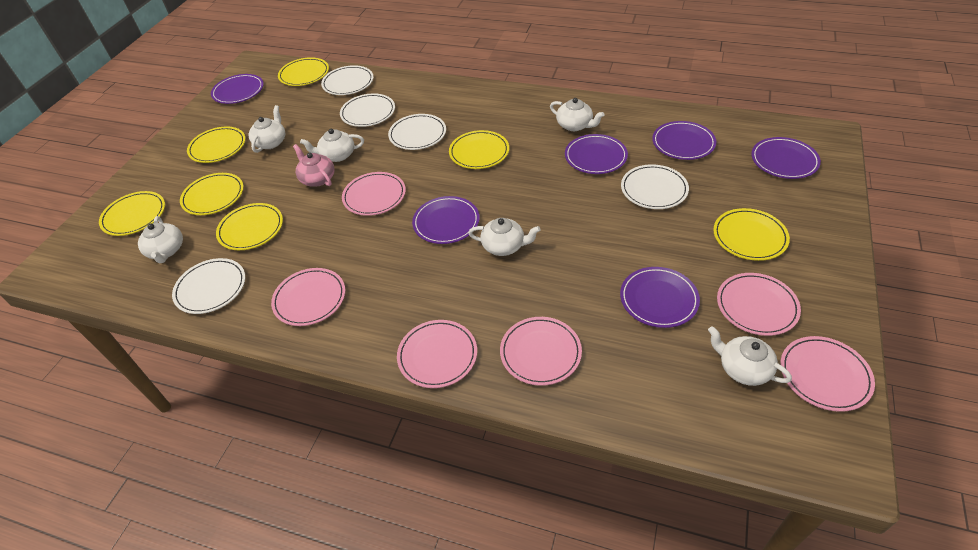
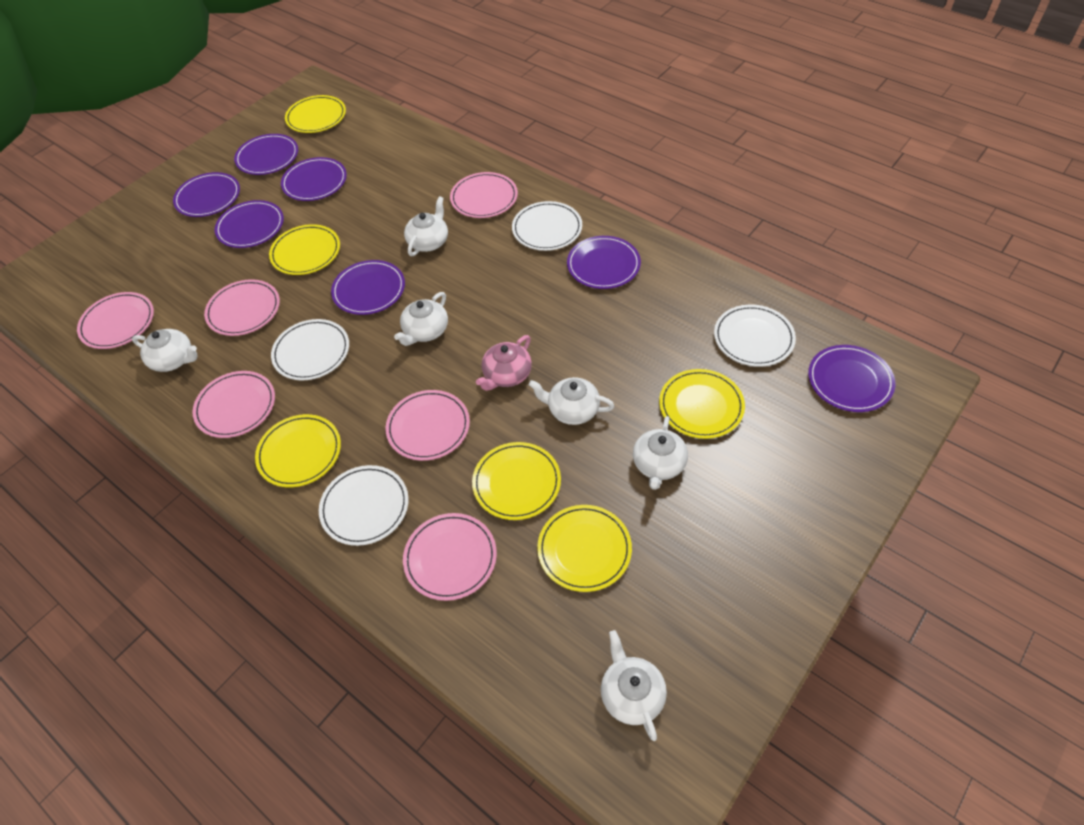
purple plate: 6 -> 7
white plate: 5 -> 4
yellow plate: 7 -> 6

